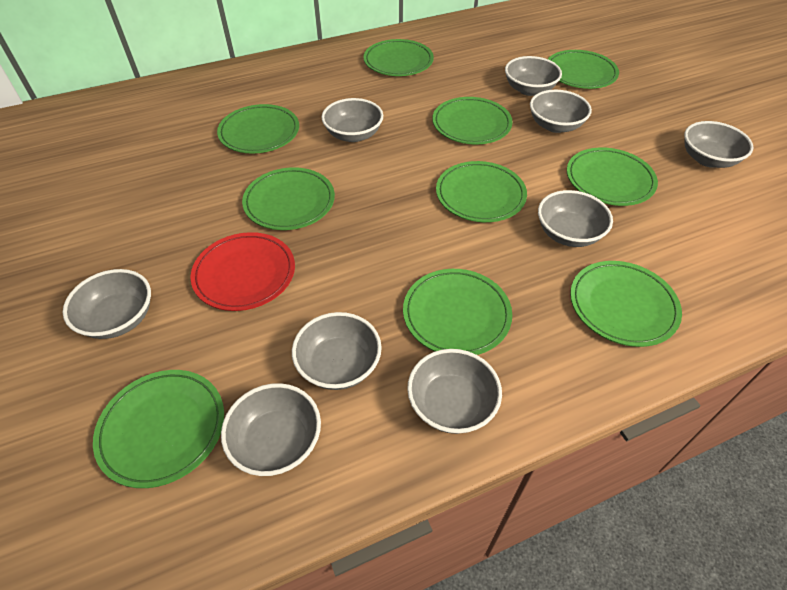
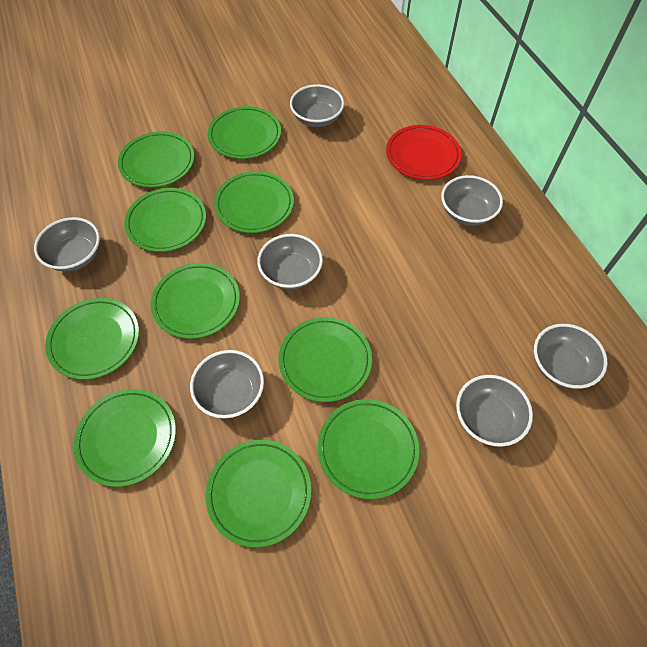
grey bowl: 9 -> 7

